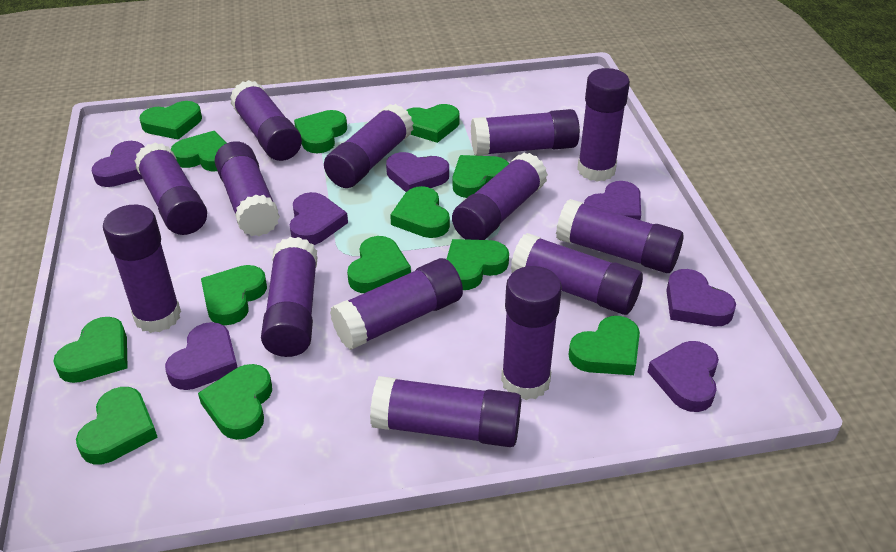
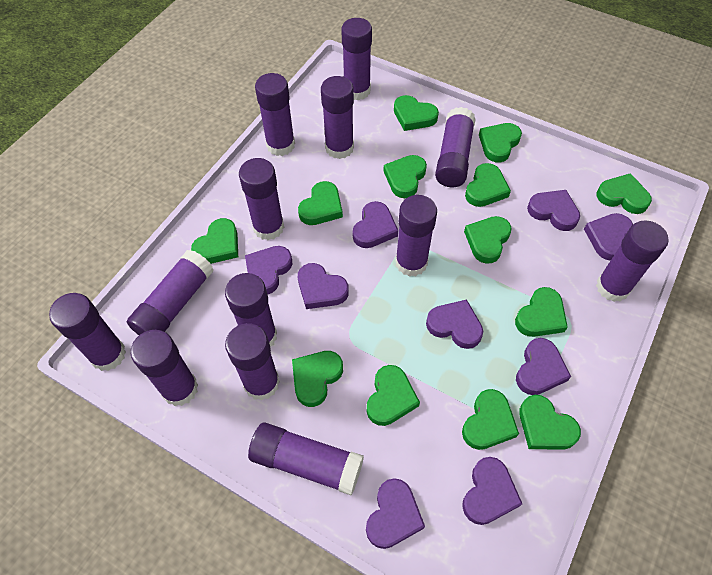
purple glue stick: 14 -> 13
purple heart: 7 -> 9

